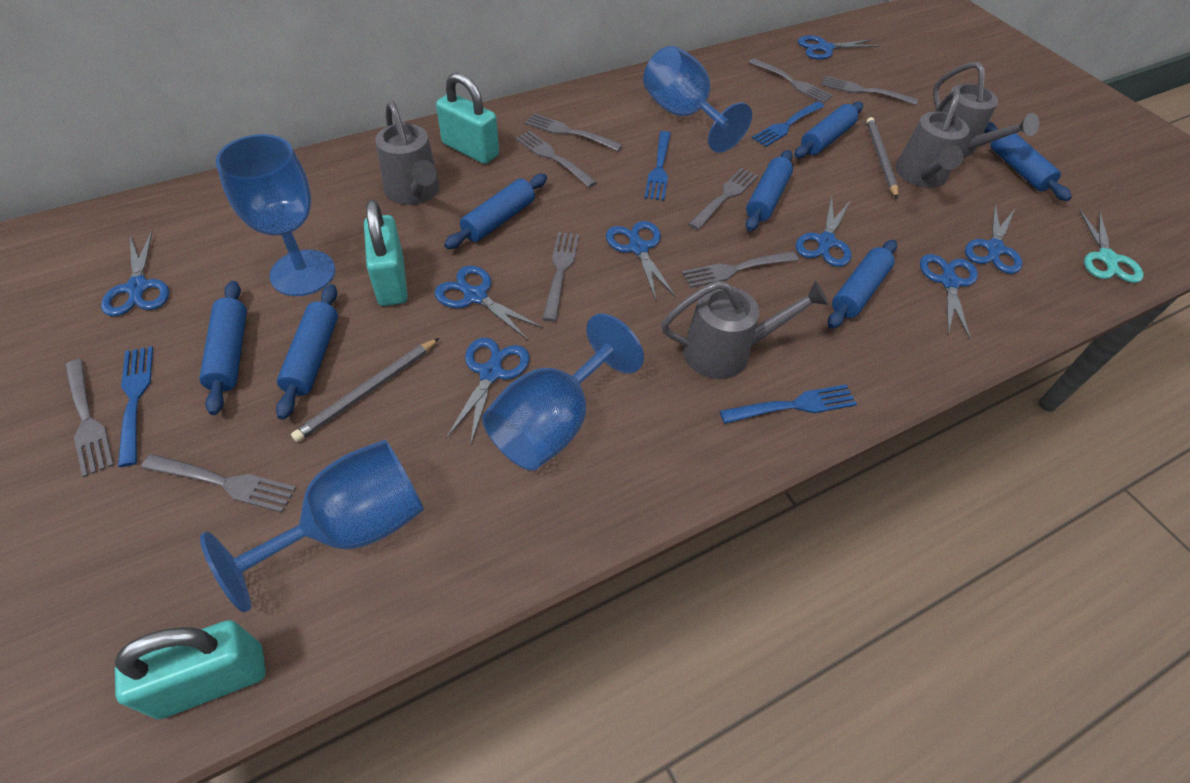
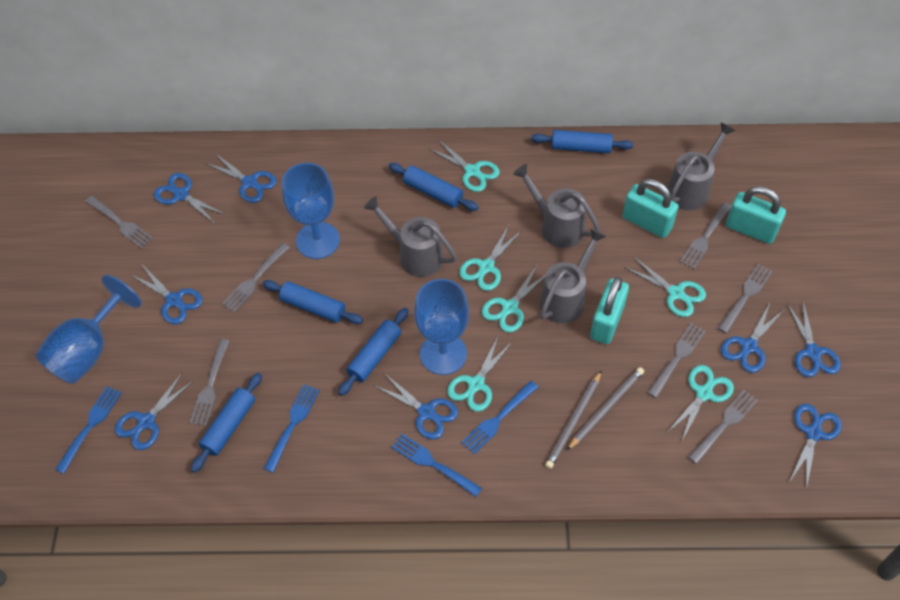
blue goblet: 4 -> 3
blue rolling pin: 7 -> 5
grey fork: 9 -> 7
turquoise scissors: 1 -> 6

